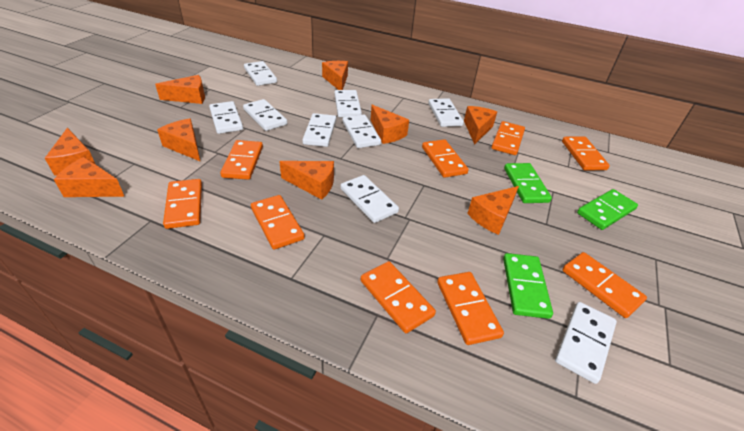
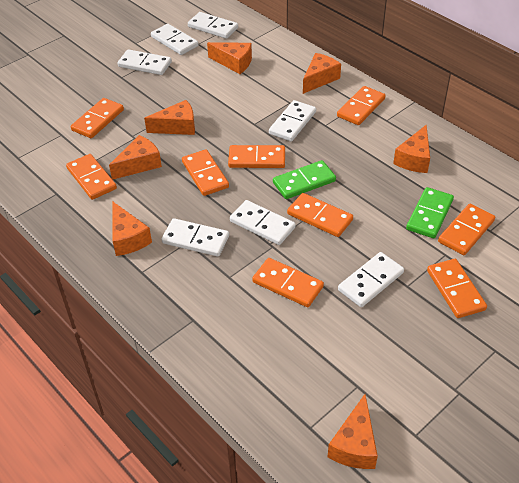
green domino: 3 -> 2
orange cheese: 9 -> 7
white domino: 9 -> 7

